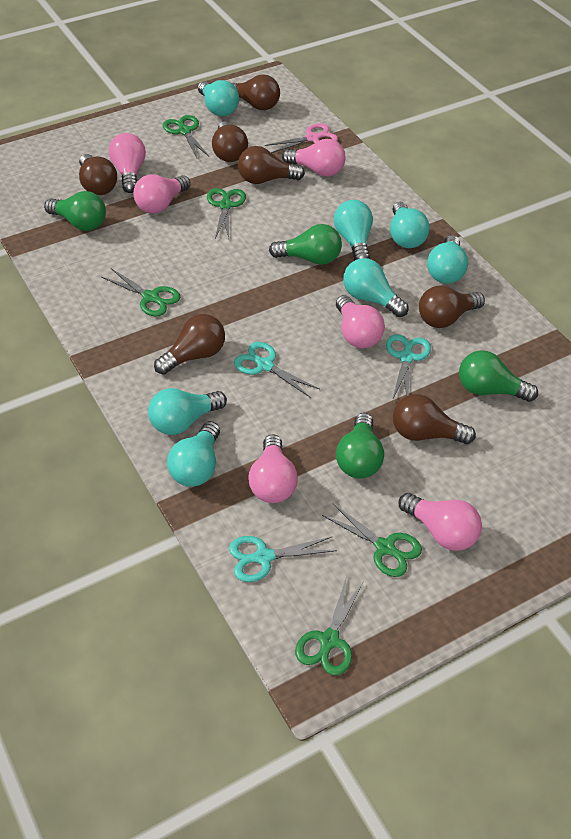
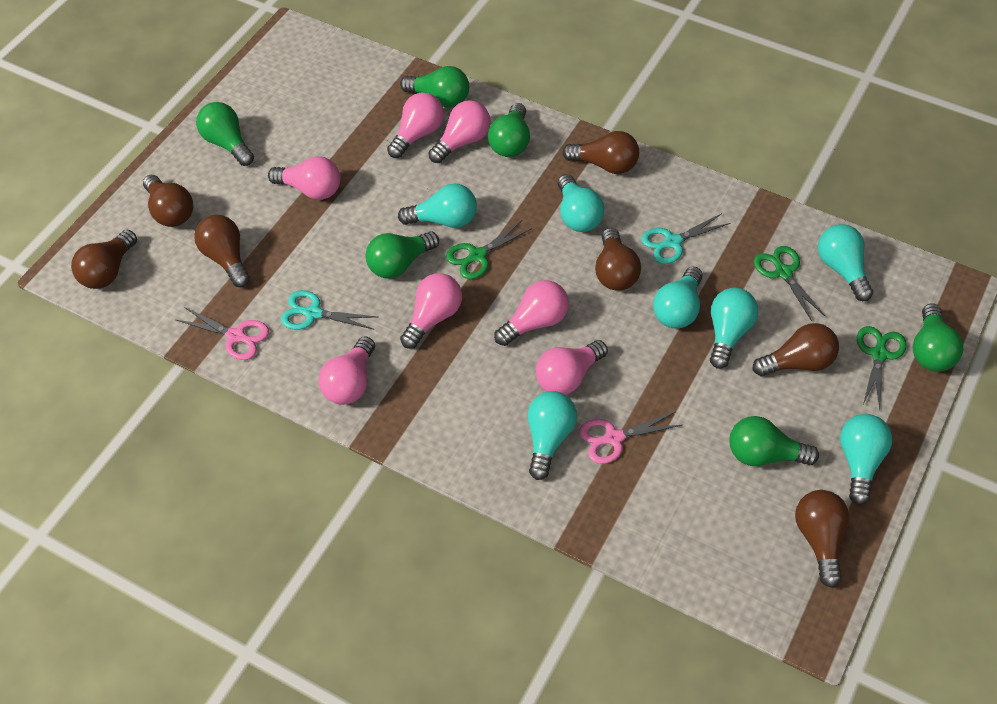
green light bulb: 4 -> 6
green scissors: 5 -> 3
pink light bulb: 6 -> 7
pink scissors: 1 -> 2
turquoise scissors: 3 -> 2

